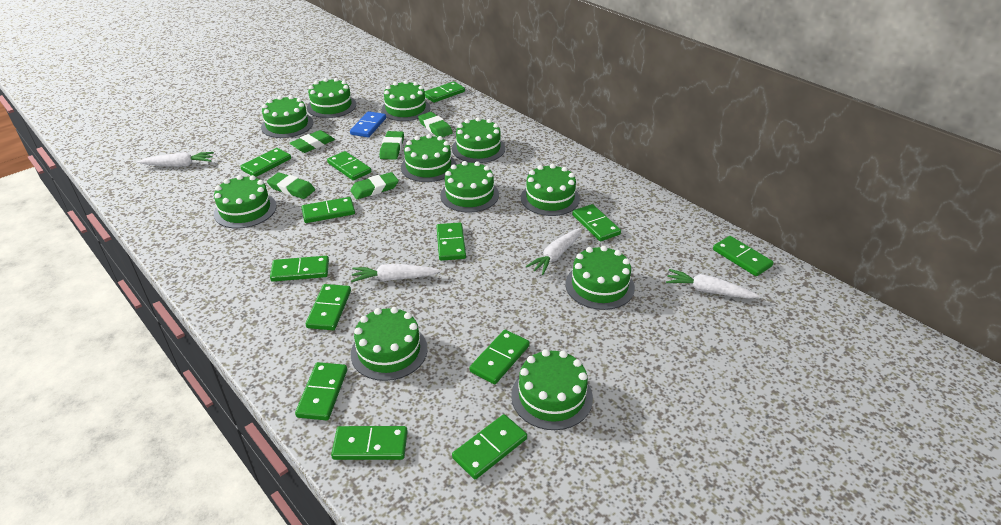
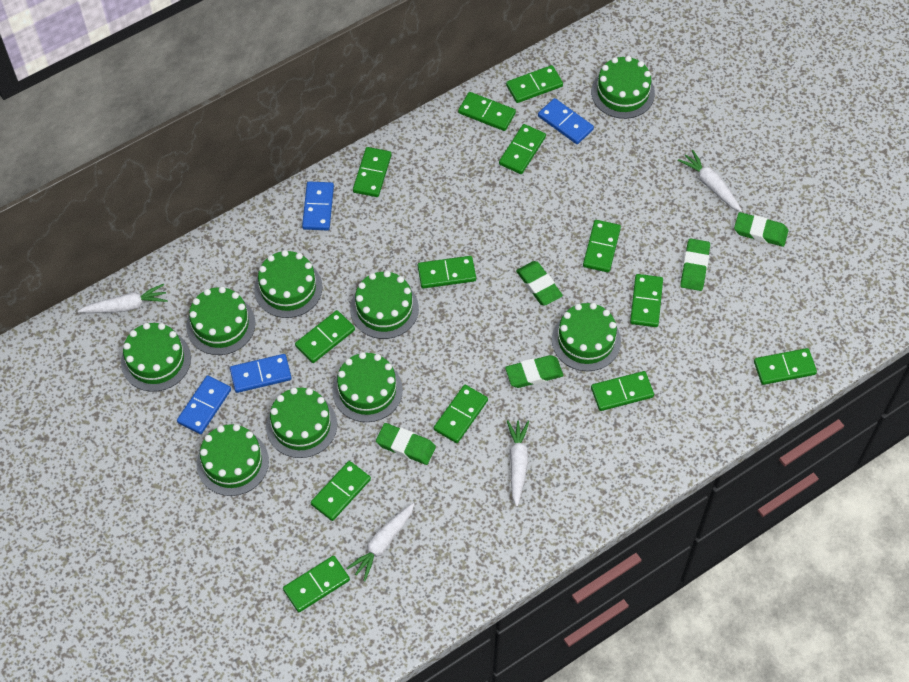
blue domino: 1 -> 4
green cake: 11 -> 9

